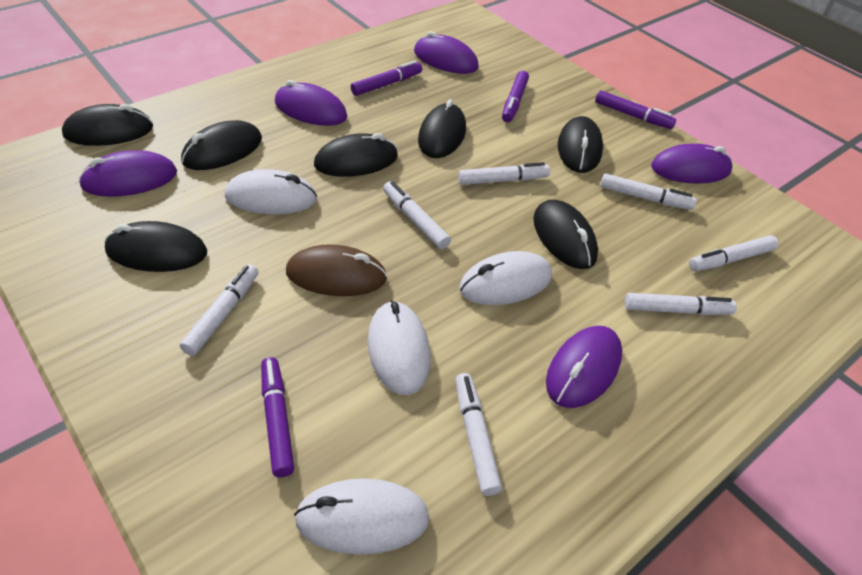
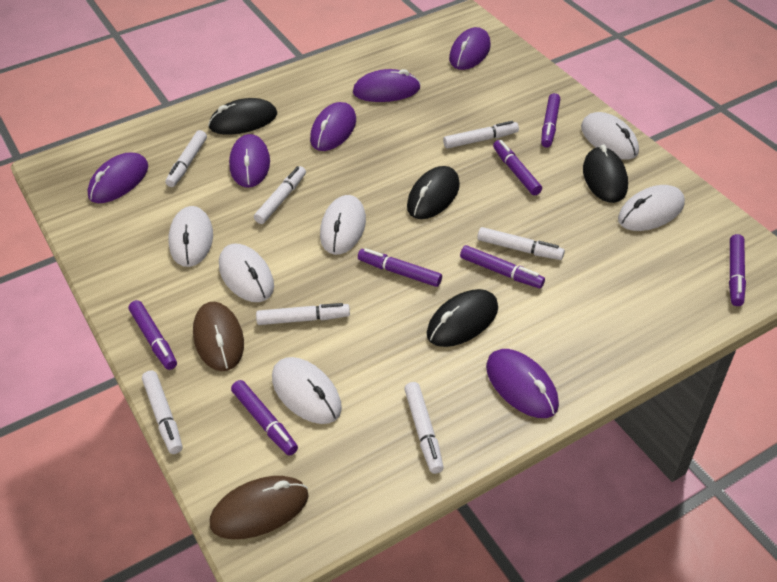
black mouse: 7 -> 4
brown mouse: 1 -> 2
purple marker: 4 -> 7
purple mouse: 5 -> 6
white mouse: 4 -> 6

